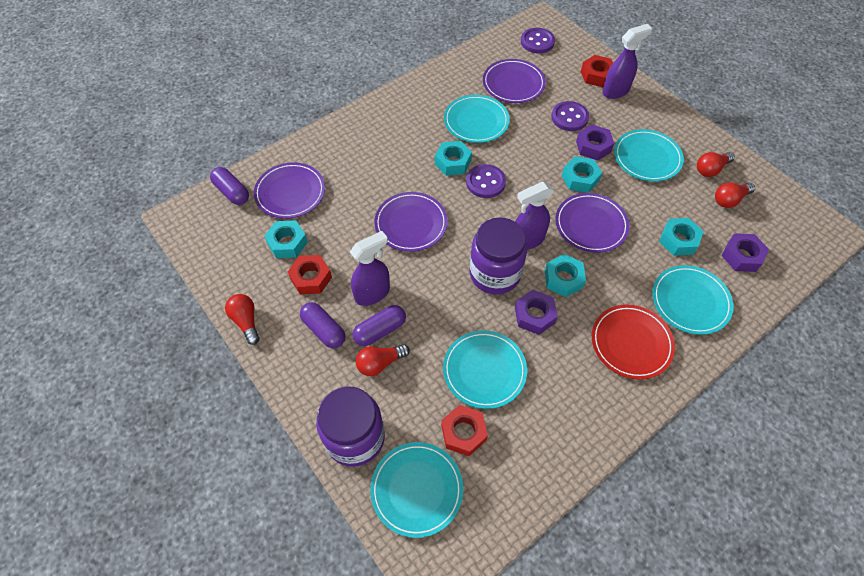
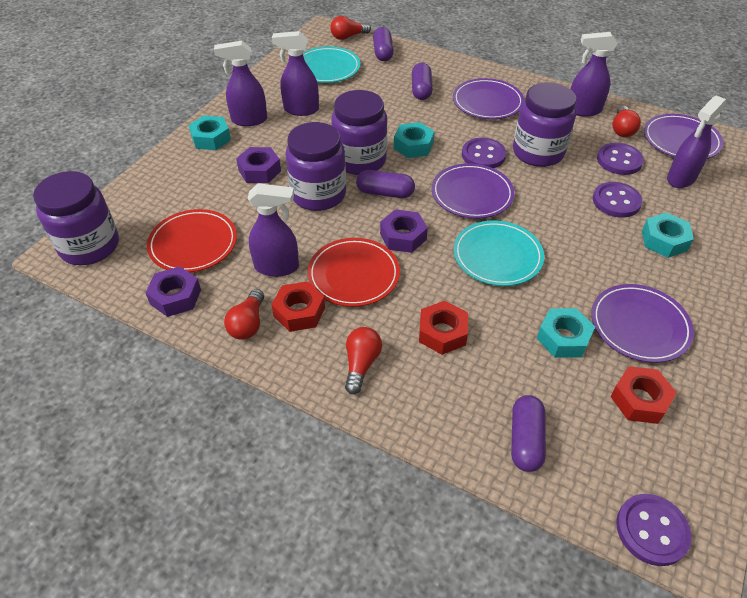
purple button: 3 -> 4
purple capsule: 3 -> 4
purple jar: 2 -> 4
purple spray bottle: 3 -> 5
red plate: 1 -> 2
turquoise nut: 5 -> 4
turquoise plate: 5 -> 2

